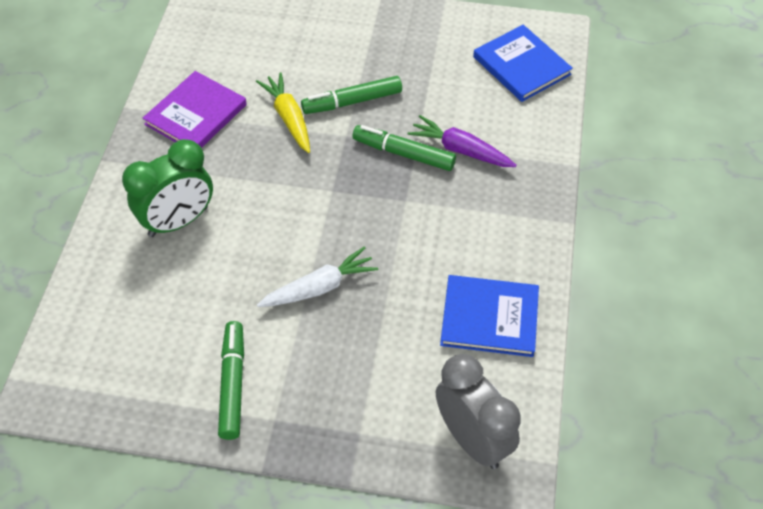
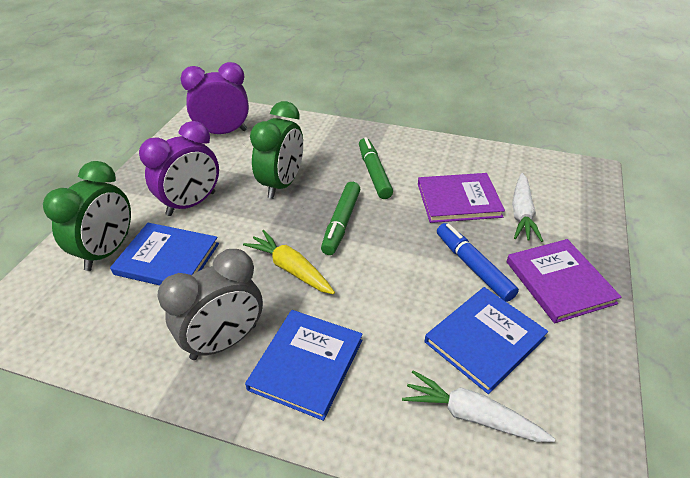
blue book: 2 -> 3
blue marker: 0 -> 1
green clock: 1 -> 2
green marker: 3 -> 2
purple book: 1 -> 2
purple carrot: 1 -> 0
purple clock: 0 -> 2
white carrot: 1 -> 2

